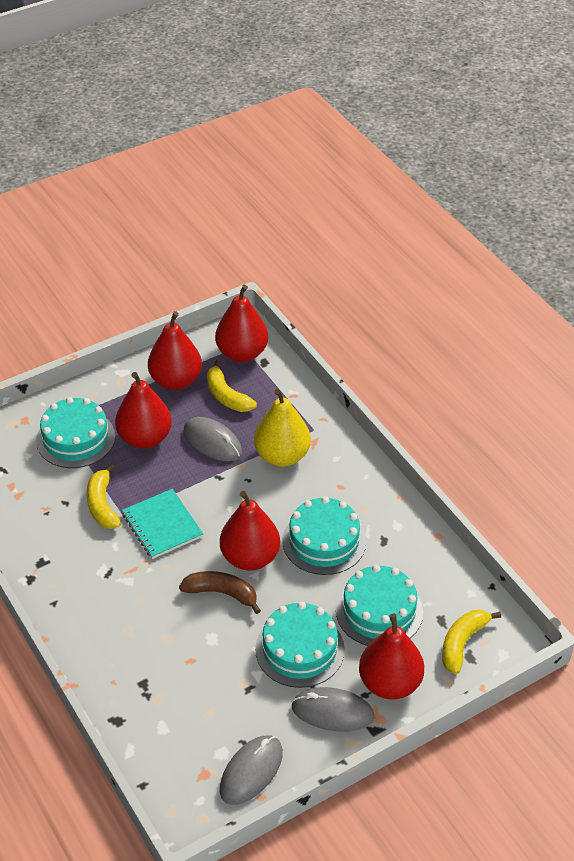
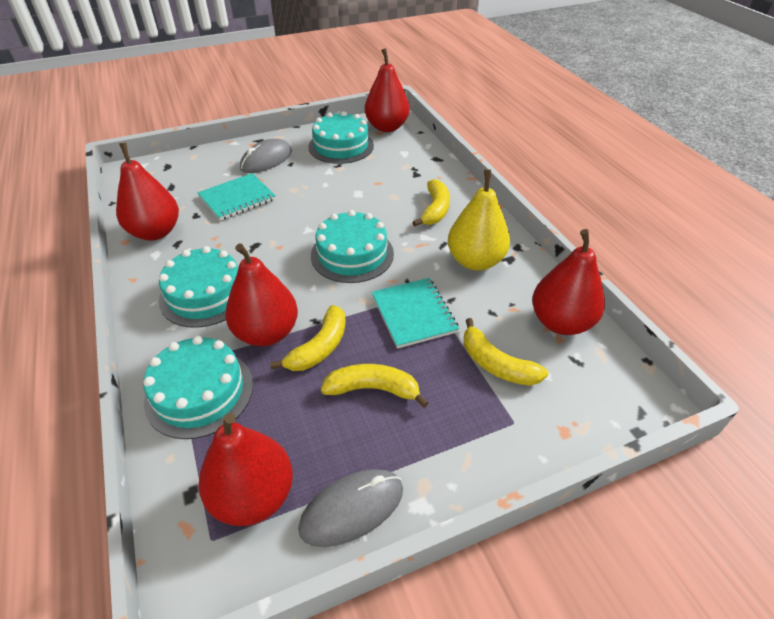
brown banana: 1 -> 0
grey mouse: 3 -> 2
turquoise notebook: 1 -> 2
yellow banana: 3 -> 4

